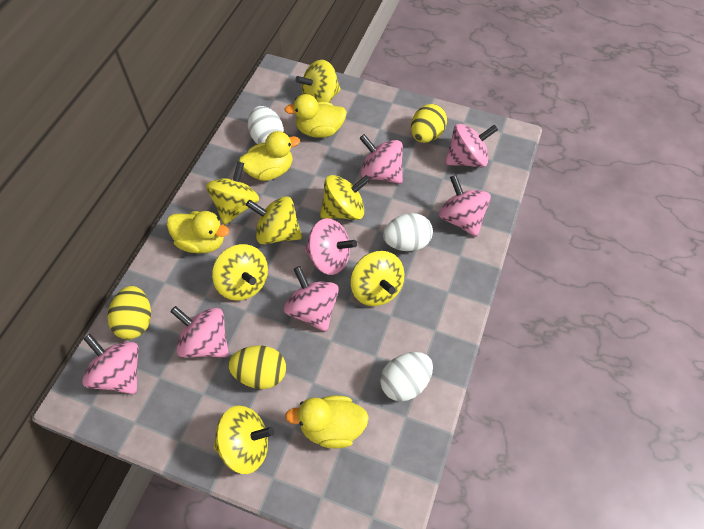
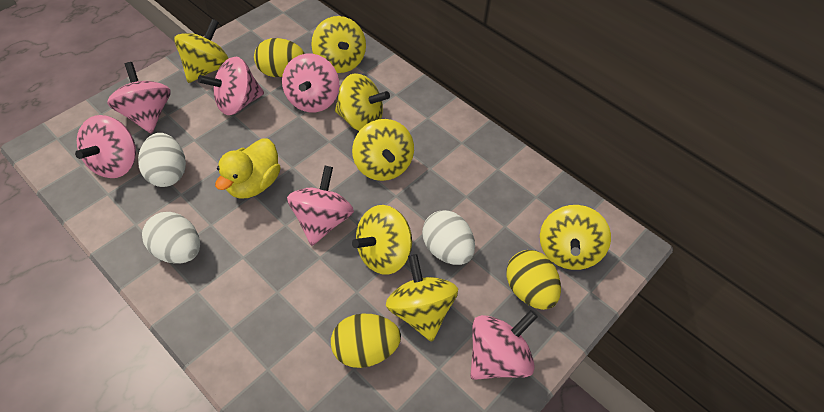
pink spinning top: 7 -> 6
yellow duck: 4 -> 1

